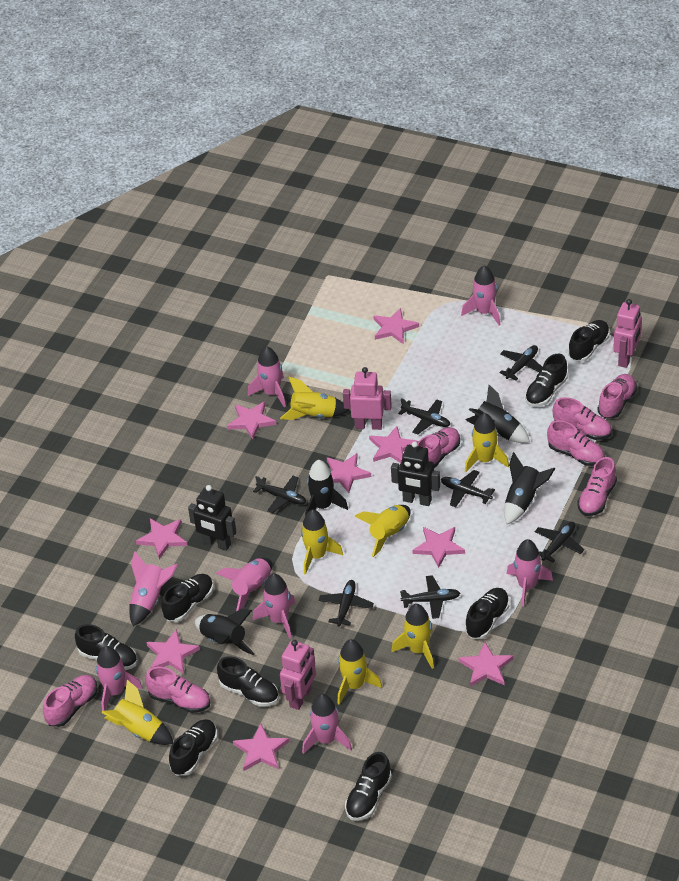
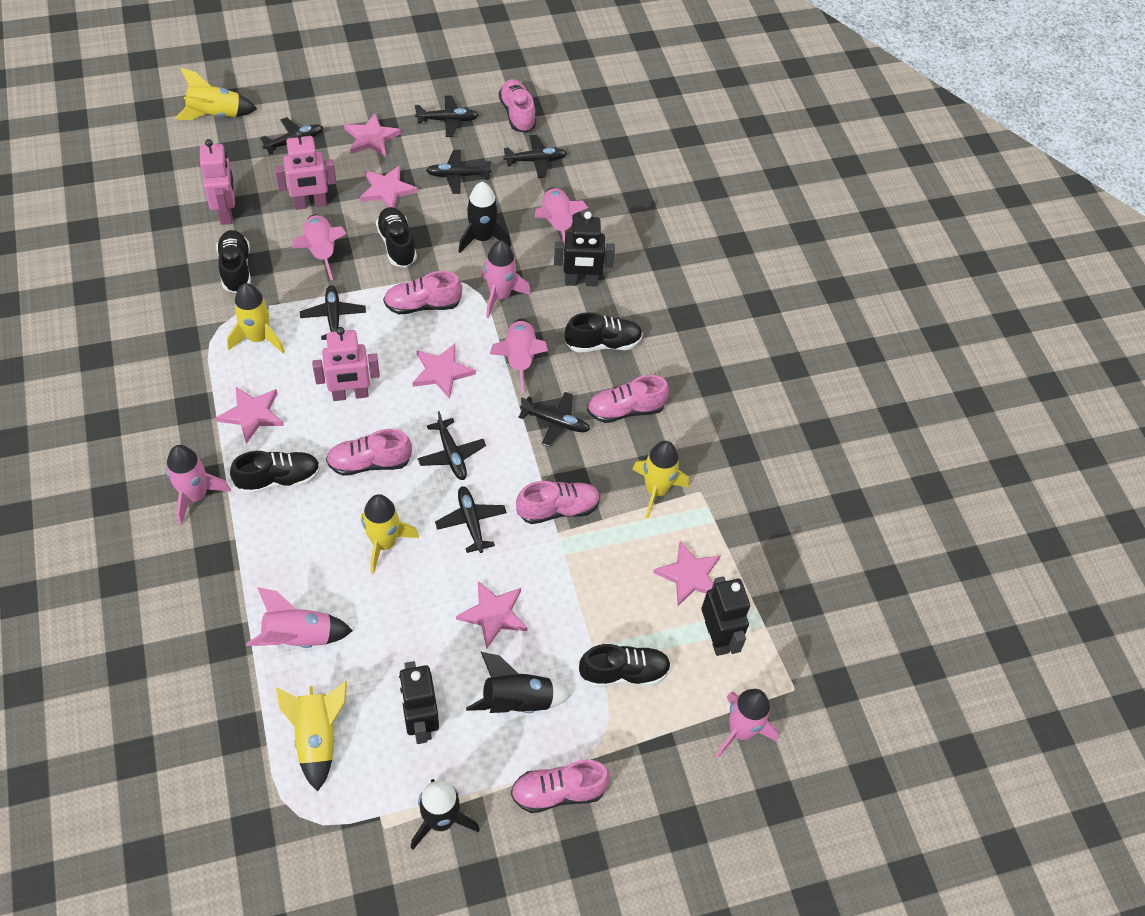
black plane: 7 -> 8
black robot: 2 -> 3
black rocket: 4 -> 3
black shoe: 8 -> 5
pink rocket: 8 -> 7
pink shoe: 7 -> 6
pink star: 9 -> 6
yellow rocket: 7 -> 5

